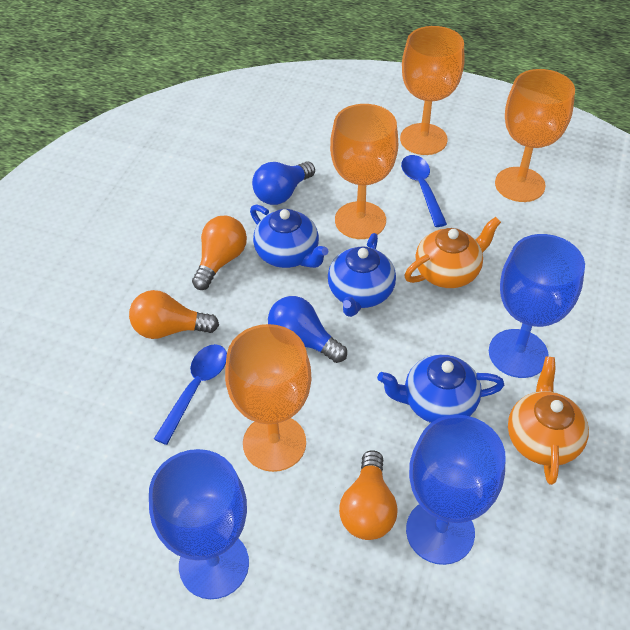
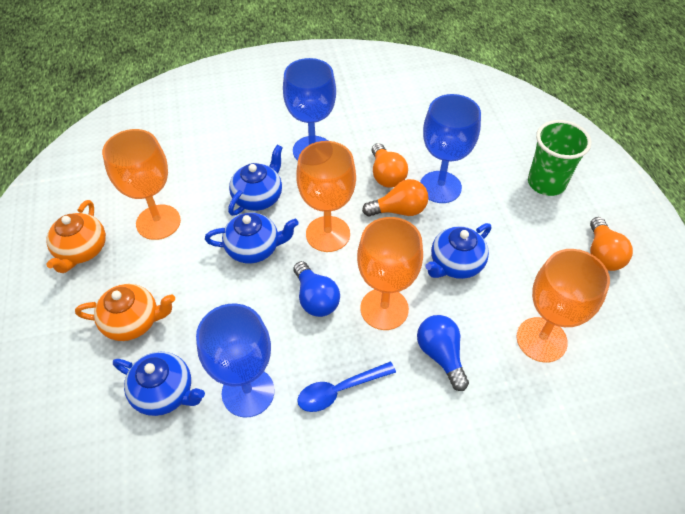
blue spoon: 2 -> 1
blue teapot: 3 -> 4
green cup: 0 -> 1

